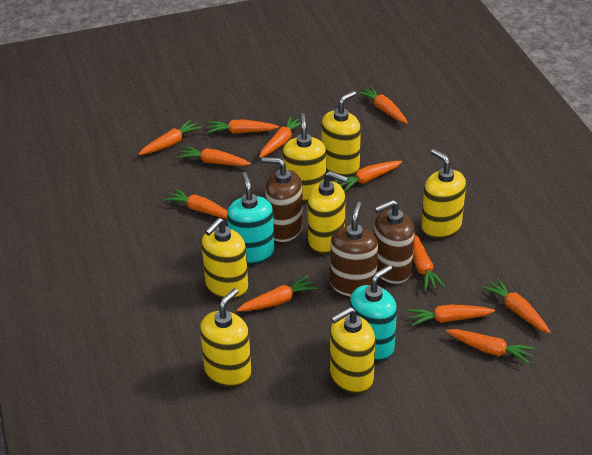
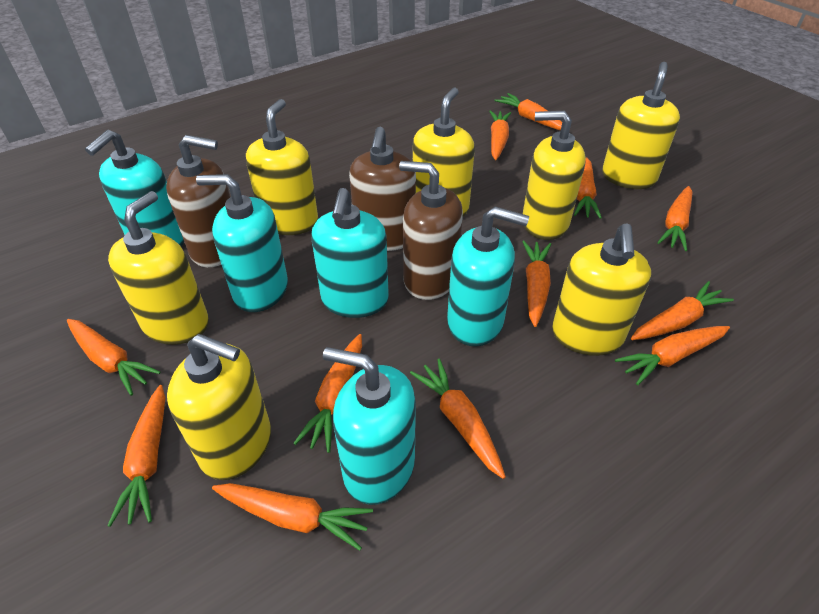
turquoise soap dispenser: 2 -> 5

